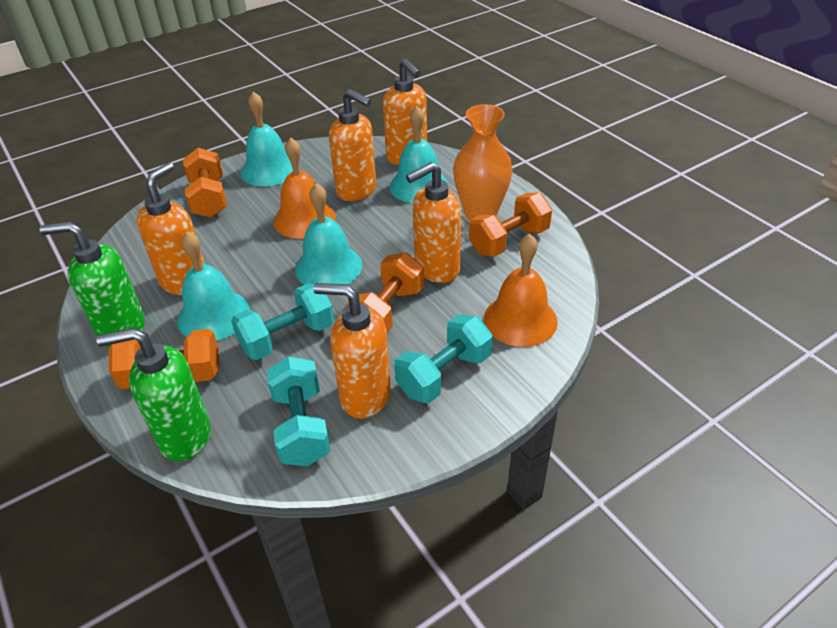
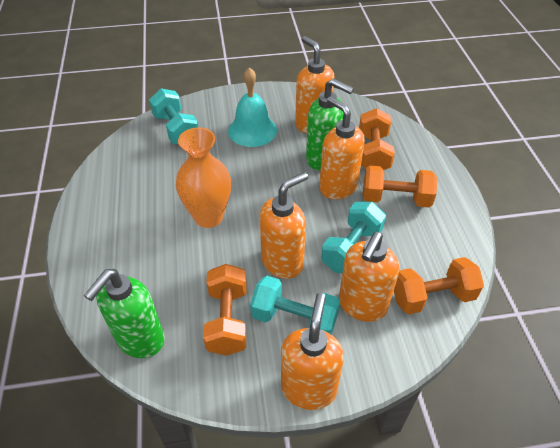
orange bell: 2 -> 0
turquoise bell: 4 -> 1

